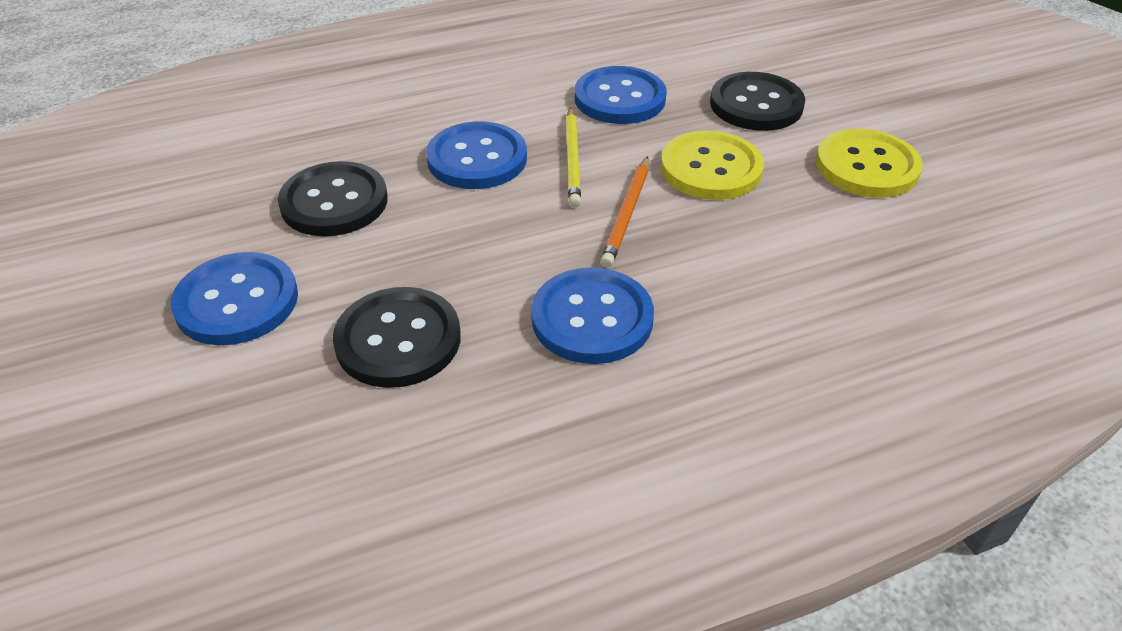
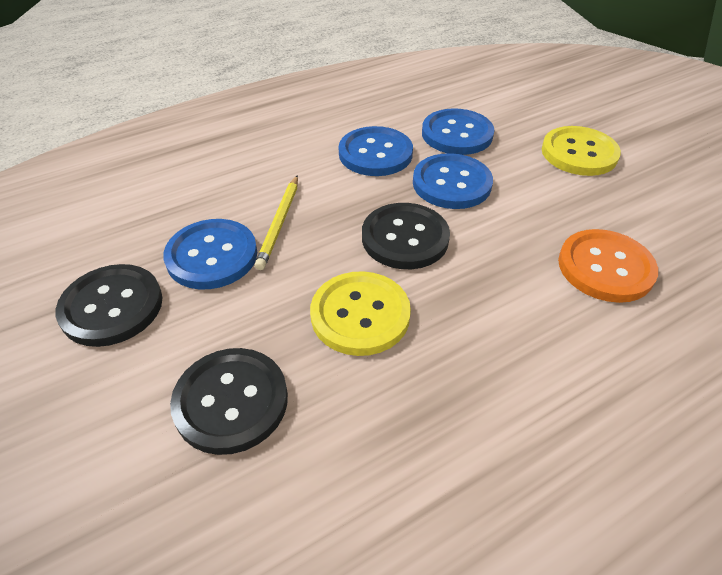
orange button: 0 -> 1
orange pencil: 1 -> 0

